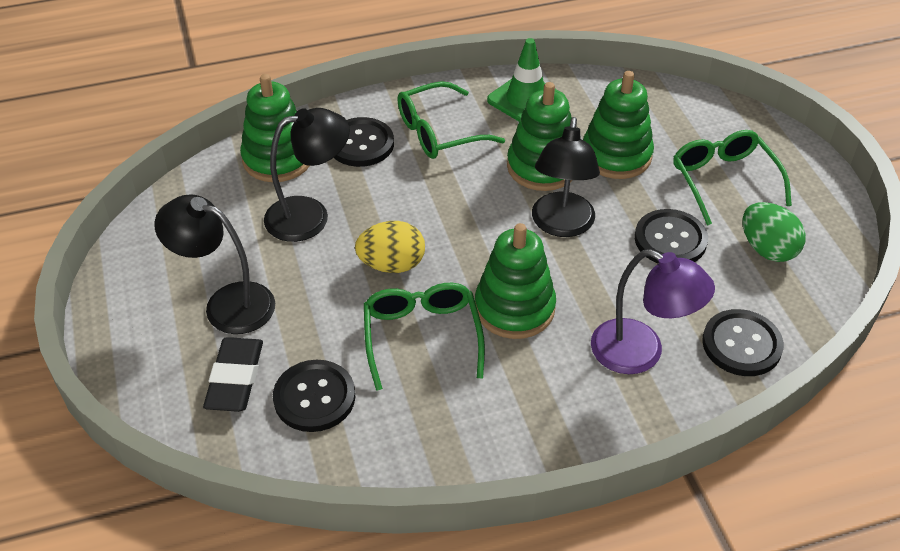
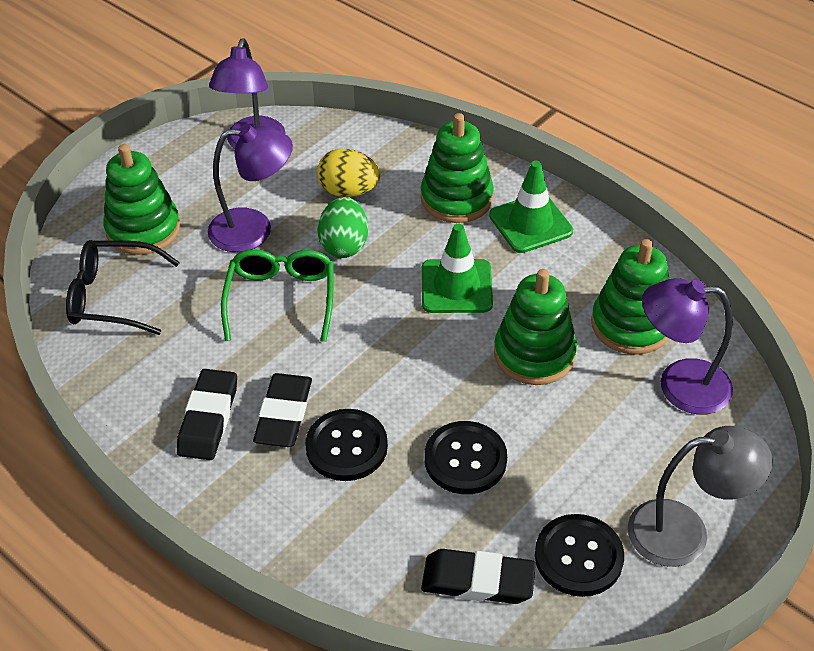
black button: 4 -> 3
black eraser: 1 -> 3
black glasses: 0 -> 1
black lamp: 3 -> 0
green glasses: 3 -> 1
green traffic cone: 1 -> 2
grey lamp: 0 -> 1
purple lamp: 1 -> 3

